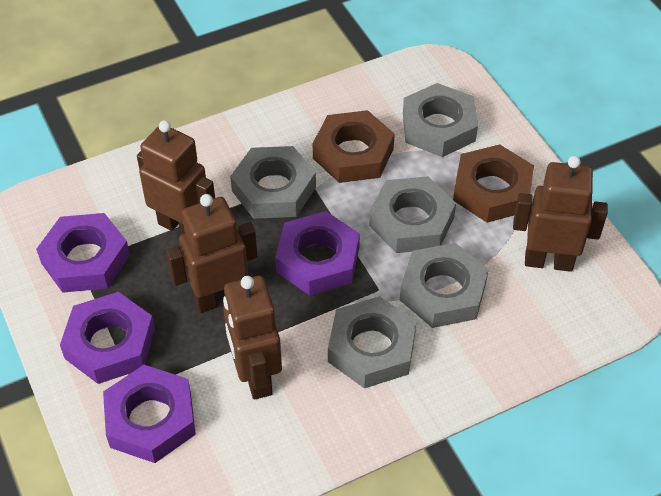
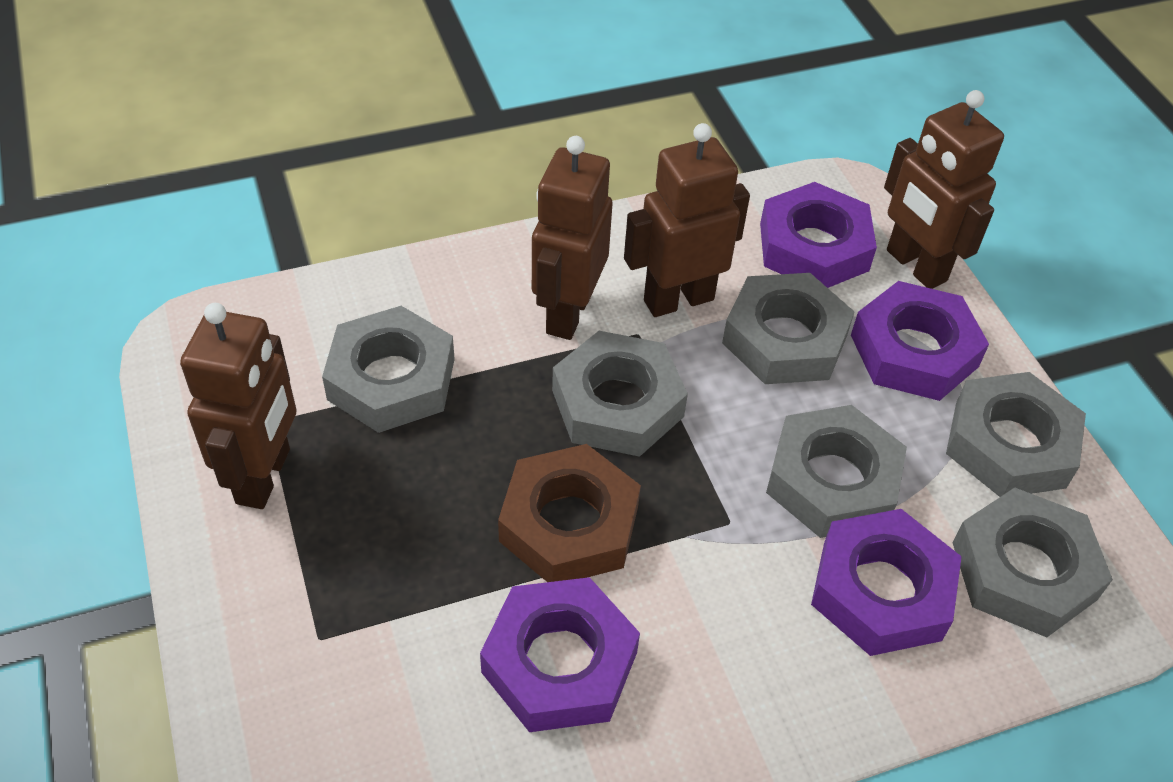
brown nut: 2 -> 1
grey nut: 5 -> 6

